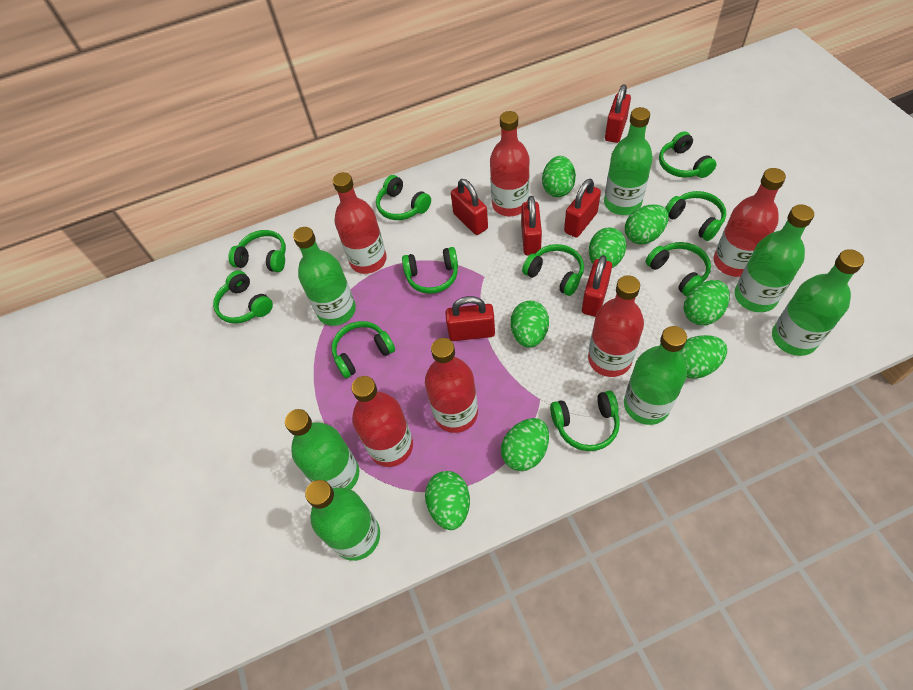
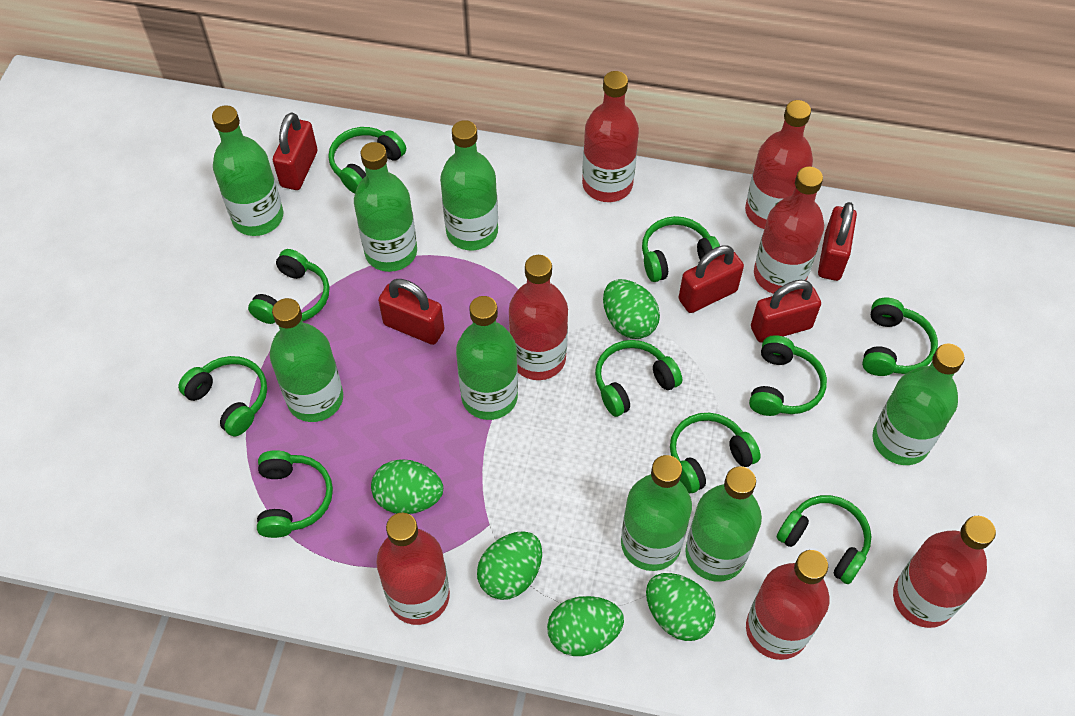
green bottle: 7 -> 8
green egg: 8 -> 5
red bottle: 6 -> 7
red padlock: 6 -> 5

